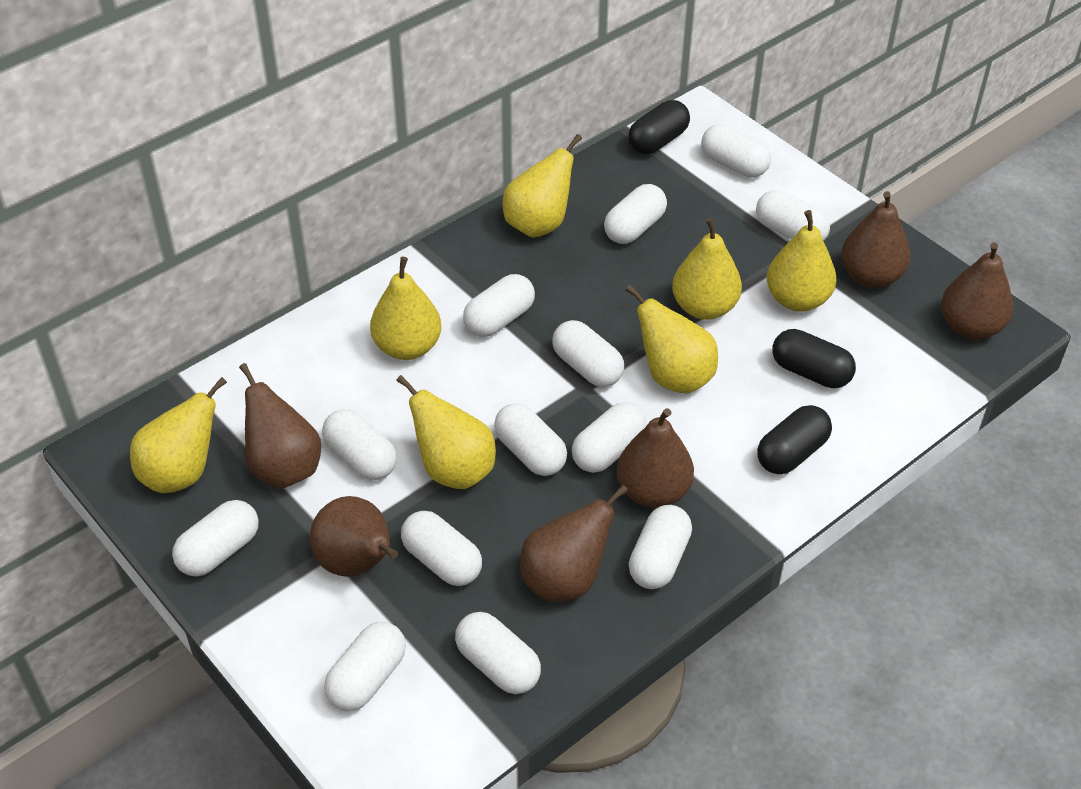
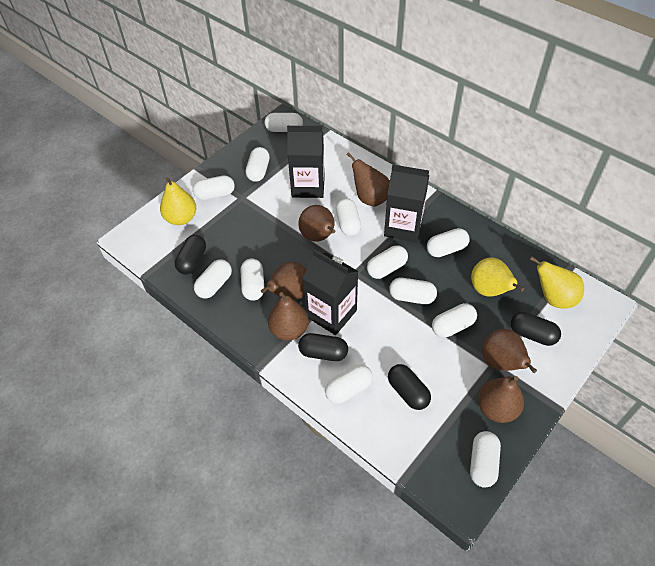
black capsule: 3 -> 4
black carton: 0 -> 3
white capsule: 13 -> 12
yellow pear: 7 -> 3

